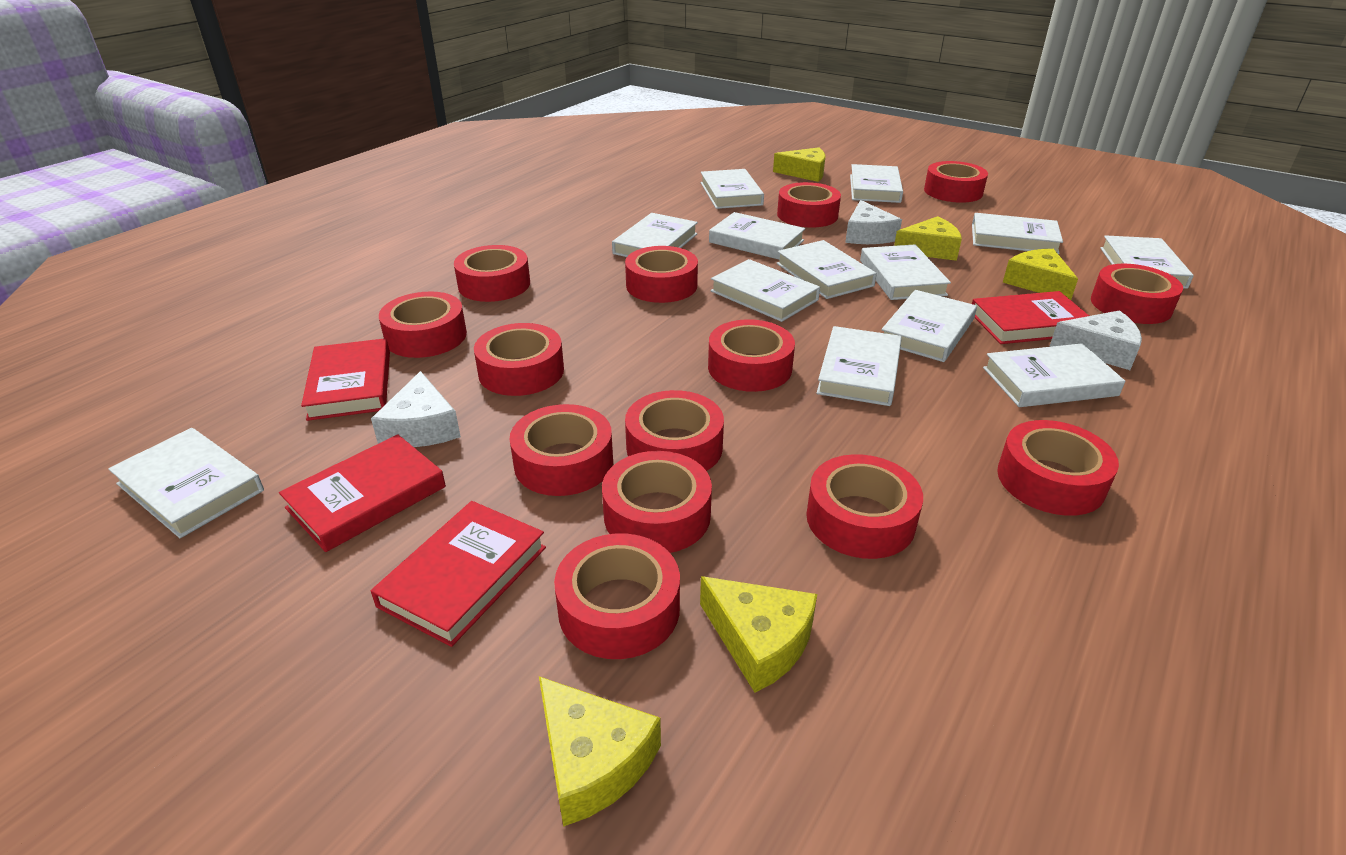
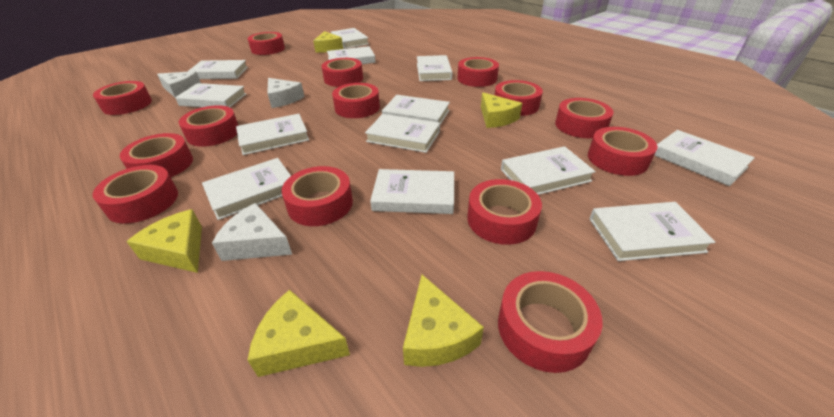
red book: 4 -> 0

